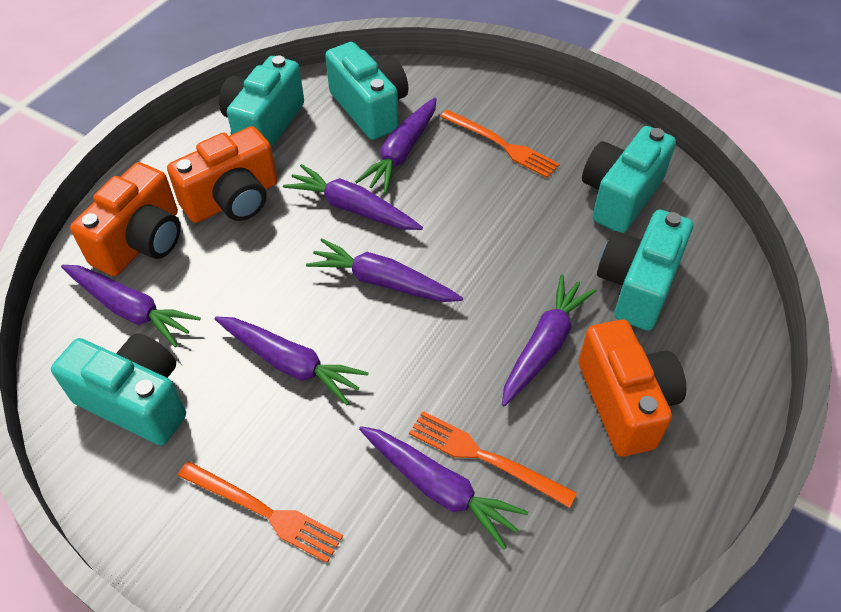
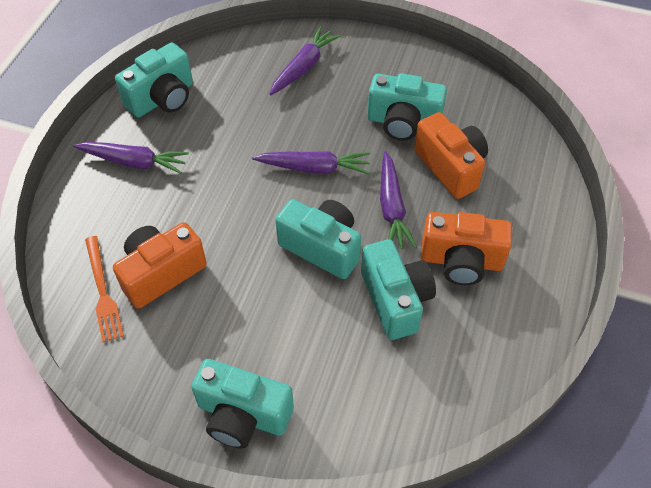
orange fork: 3 -> 1
purple carrot: 7 -> 4

